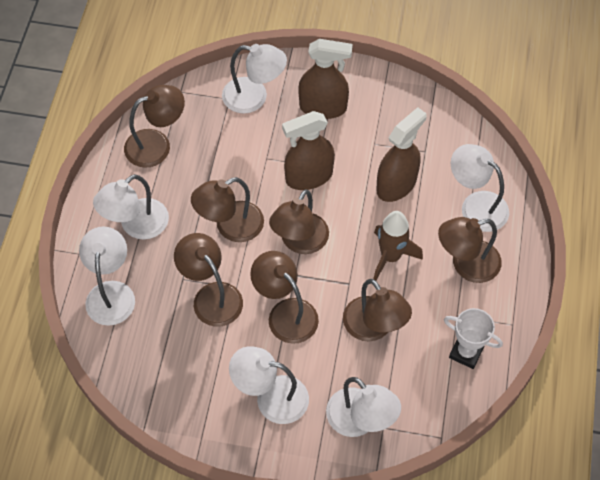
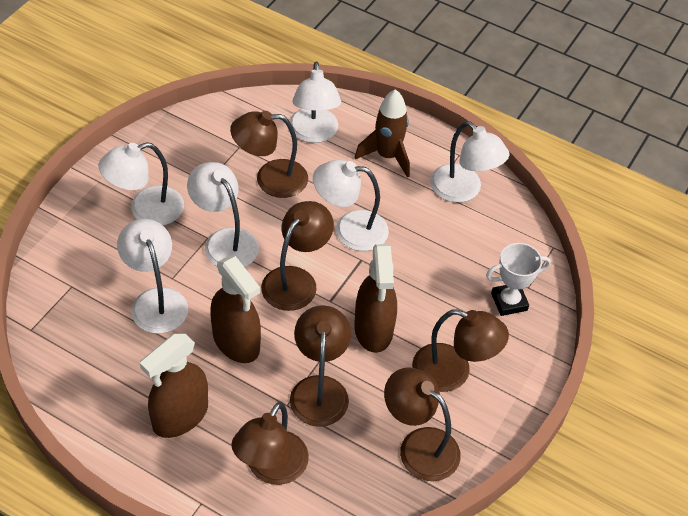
brown lamp: 7 -> 6

